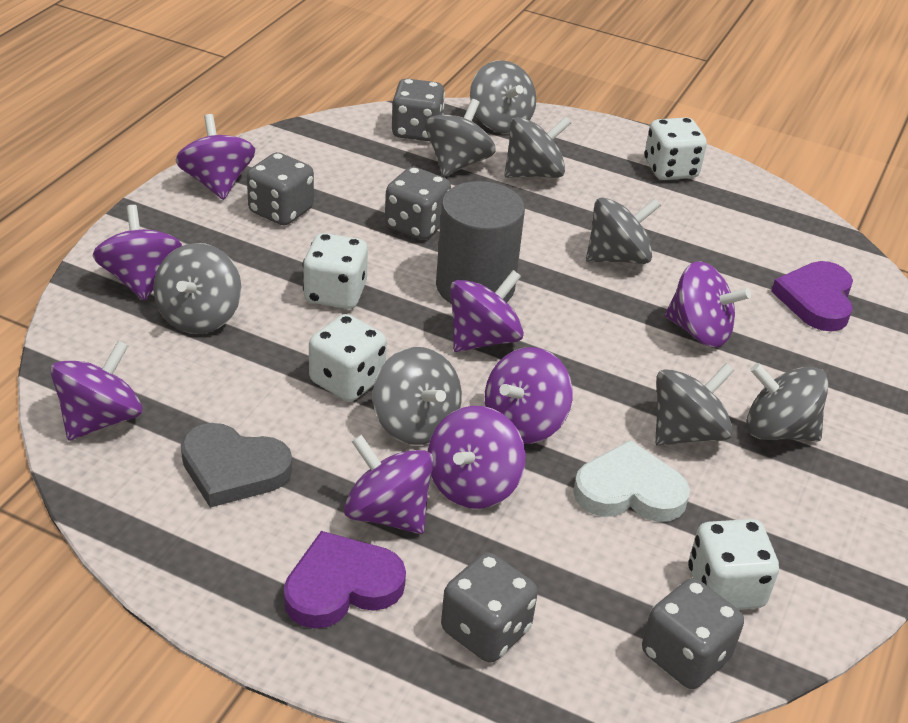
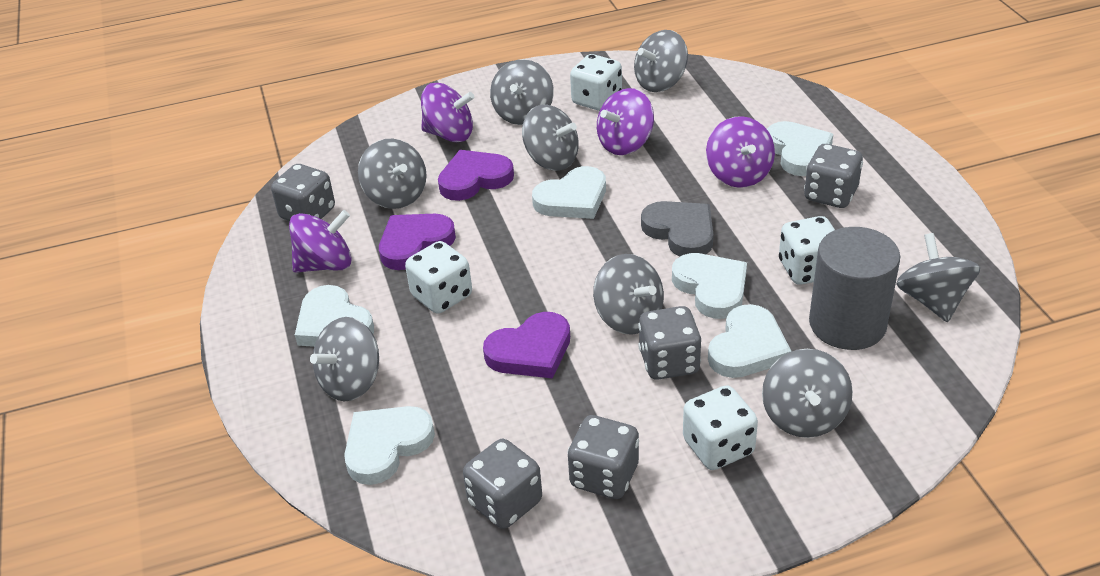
purple heart: 2 -> 3
purple spinning top: 8 -> 4
white heart: 1 -> 6

